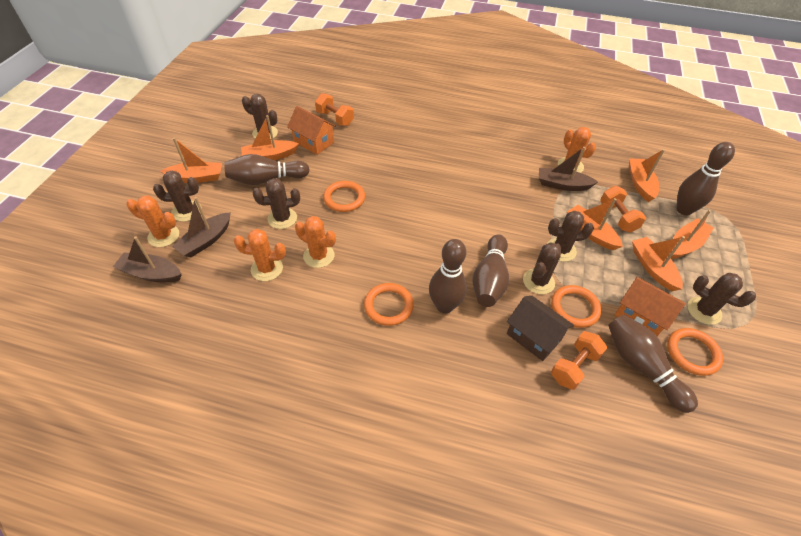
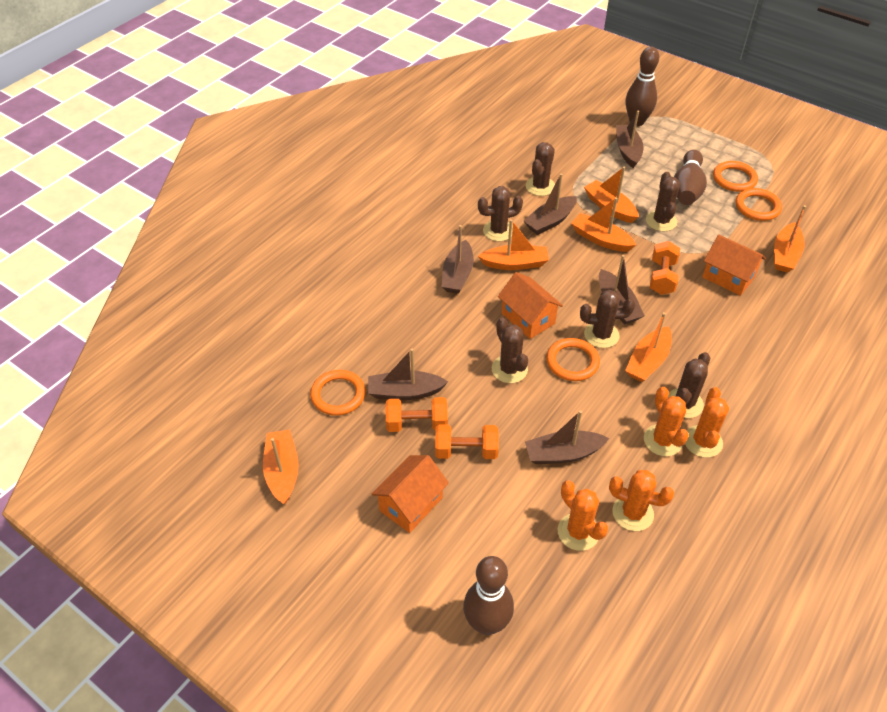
brown boat: 3 -> 6
brown bowling pin: 5 -> 3
brown house: 1 -> 0
orange house: 2 -> 3

